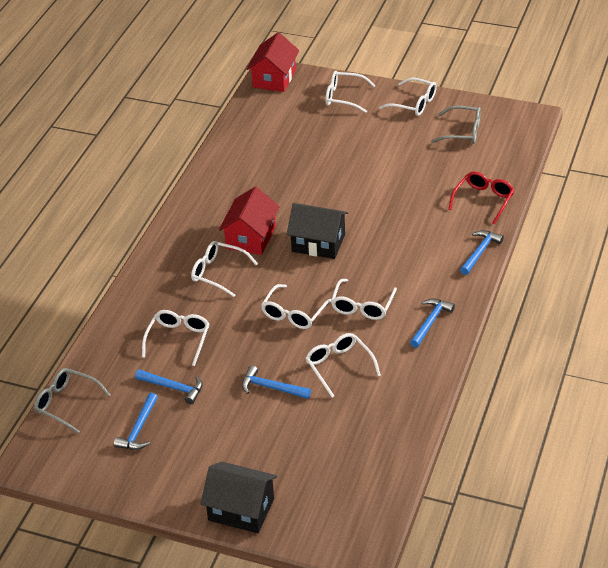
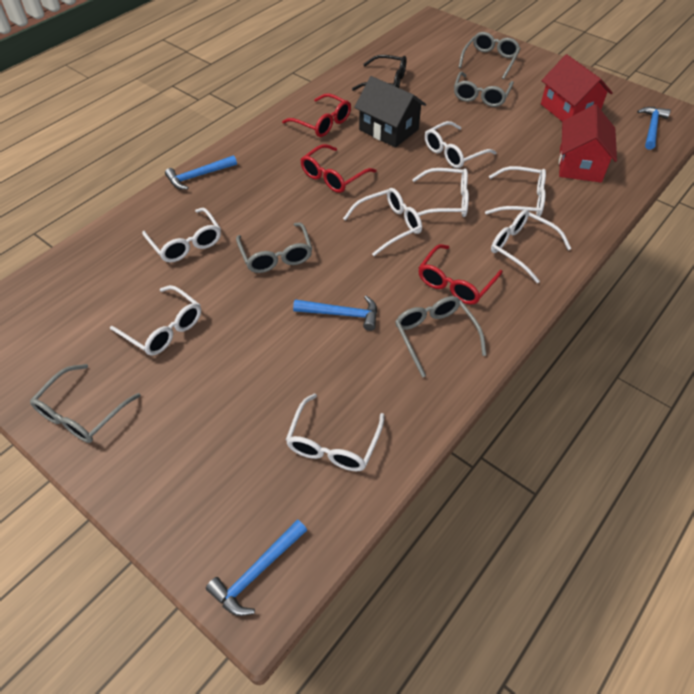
black glasses: 0 -> 1
black house: 2 -> 1
blue hammer: 5 -> 4
grey glasses: 2 -> 5
red glasses: 1 -> 3
white glasses: 7 -> 8

